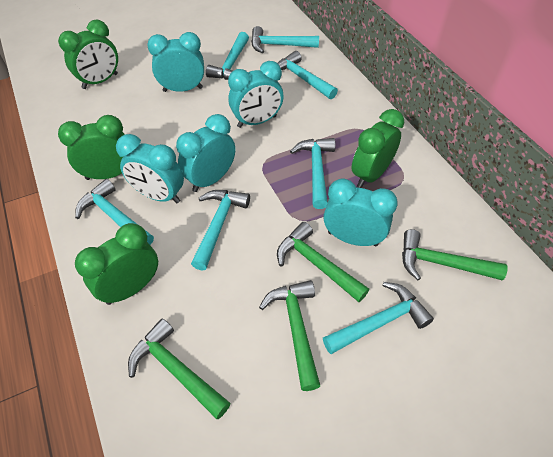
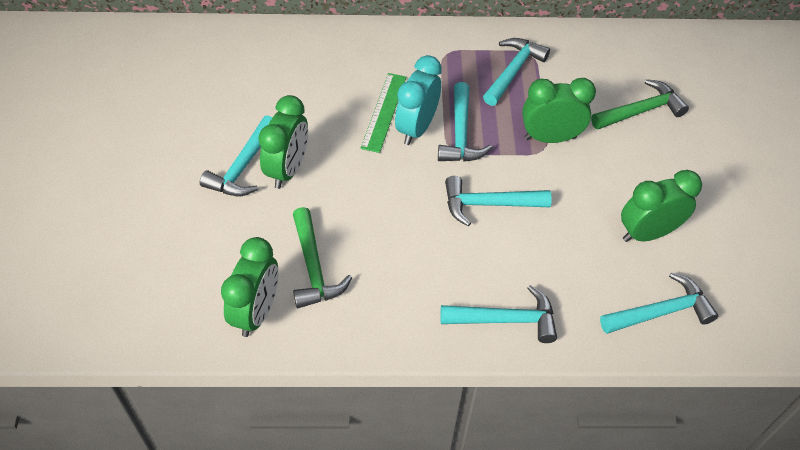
green hammer: 4 -> 2
green ruler: 0 -> 1
turquoise clock: 5 -> 1
turquoise hammer: 7 -> 6

